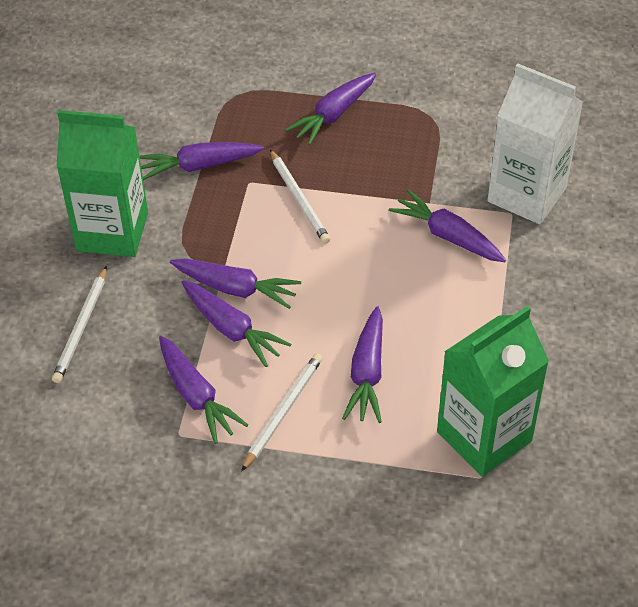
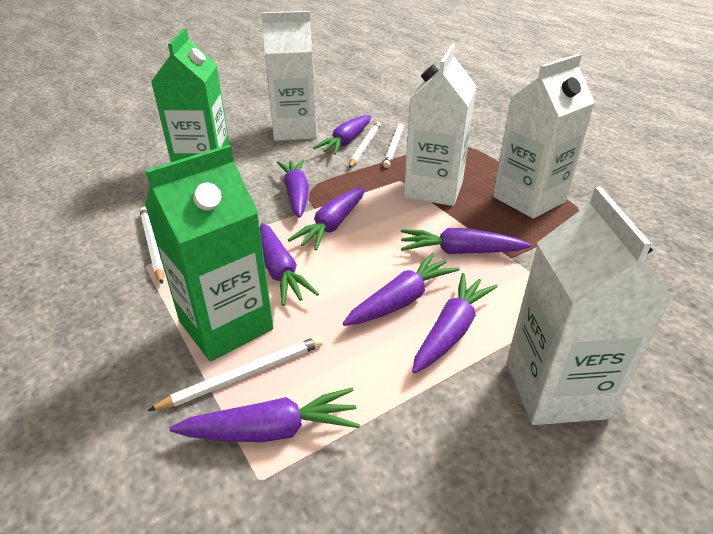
purple carrot: 7 -> 8
white carton: 1 -> 4
white pencil: 3 -> 4

